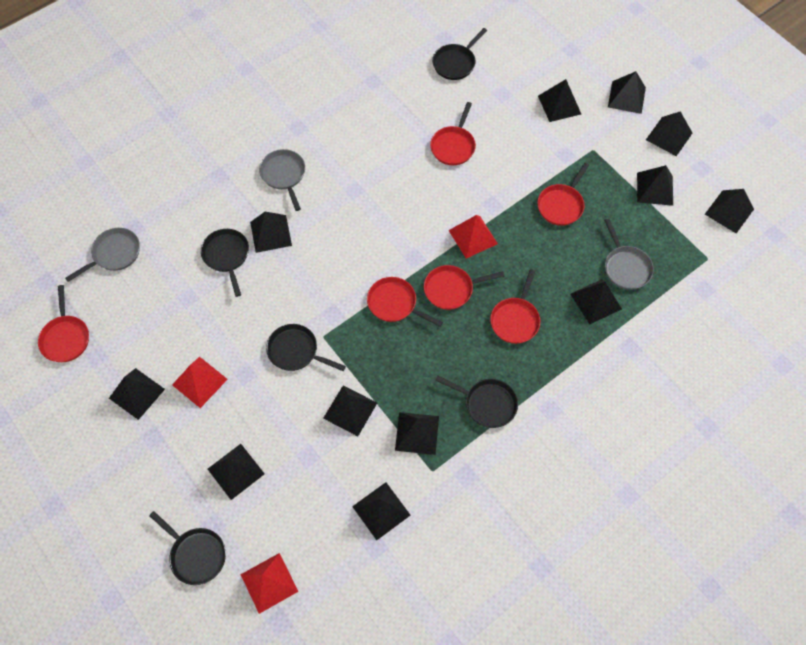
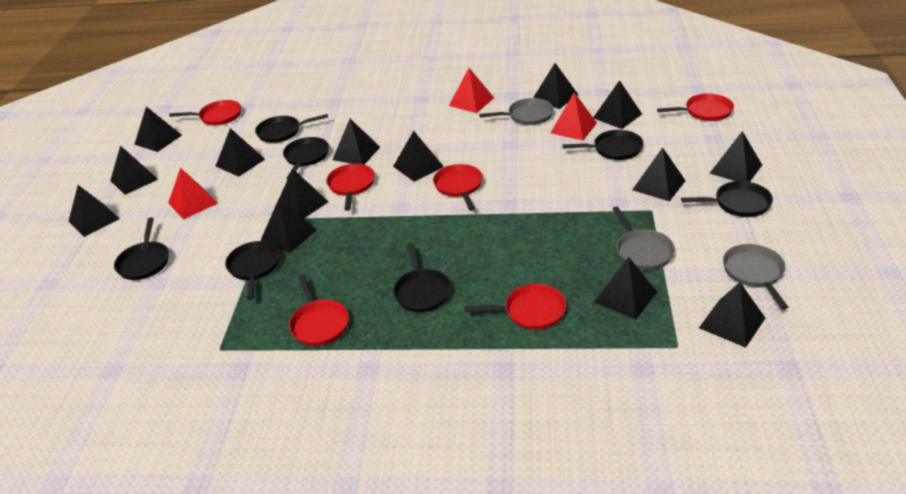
black pan: 5 -> 7
black pyramid: 12 -> 14

